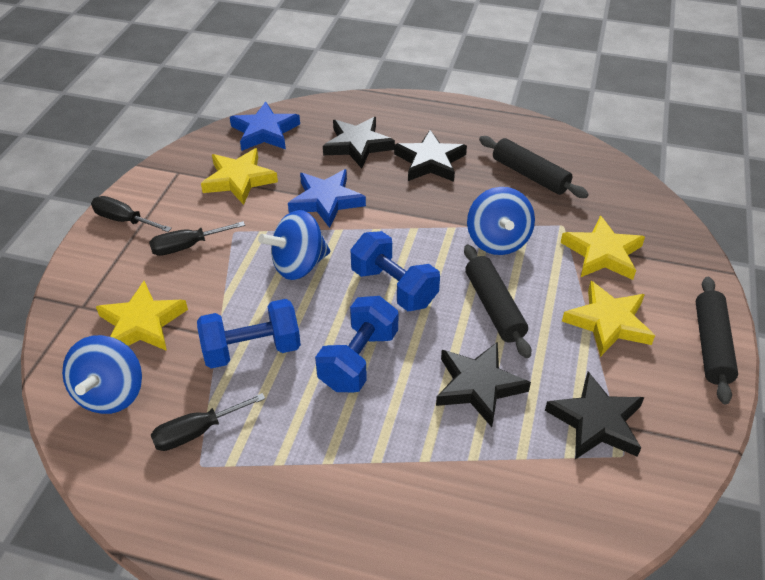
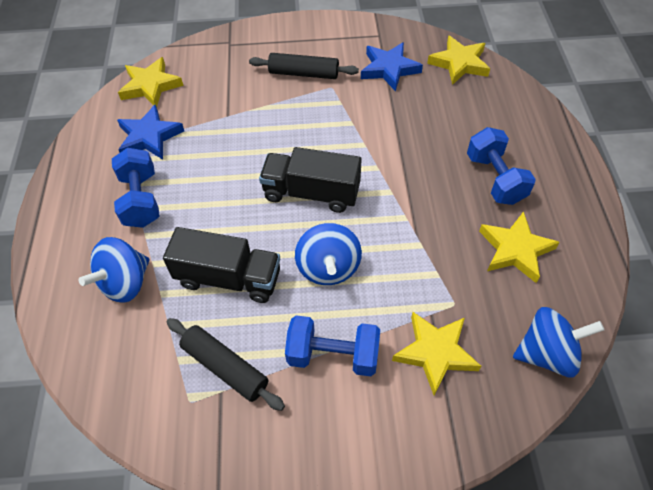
black rolling pin: 3 -> 2
black screwdriver: 3 -> 0
black star: 4 -> 0
black truck: 0 -> 2

